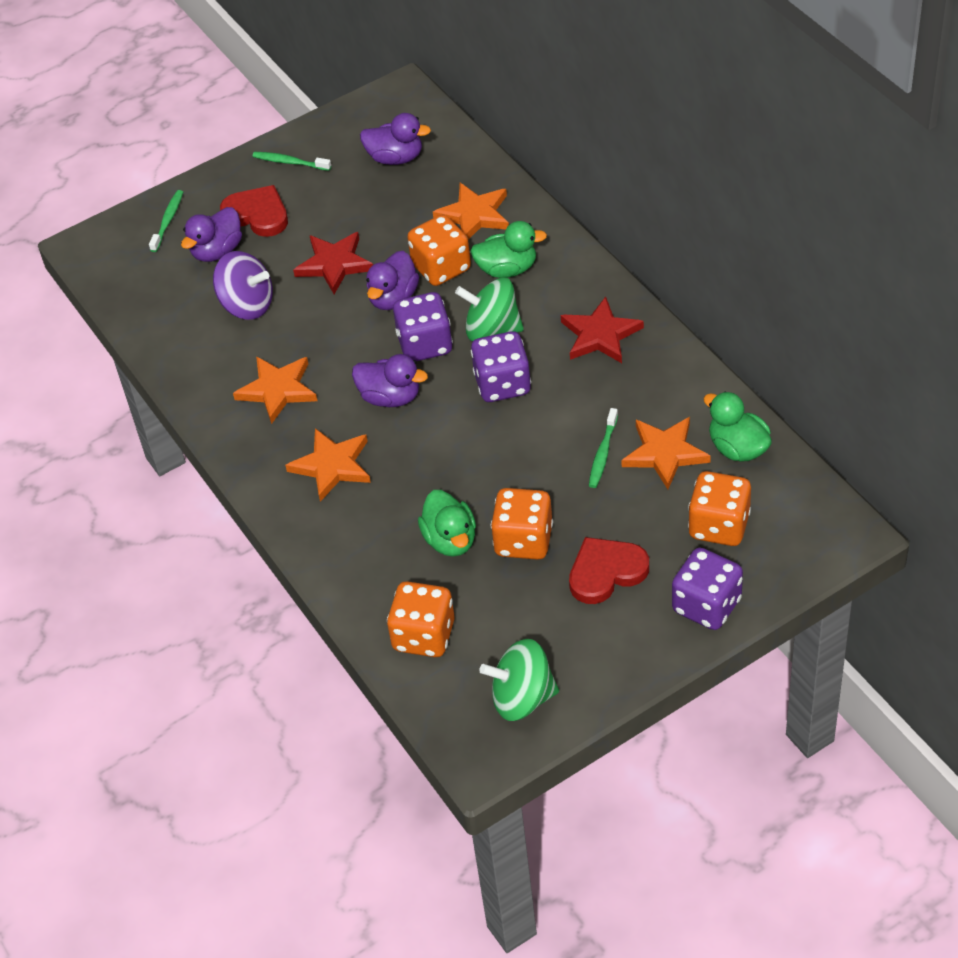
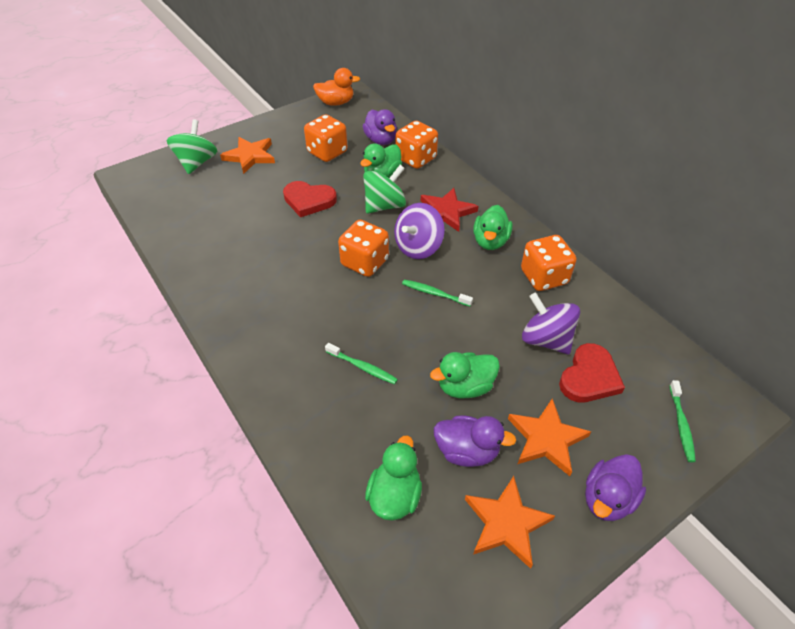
green duck: 3 -> 4
orange duck: 0 -> 1
orange star: 4 -> 3
purple dice: 3 -> 0
purple duck: 4 -> 3
purple spinning top: 1 -> 2
red star: 2 -> 1

